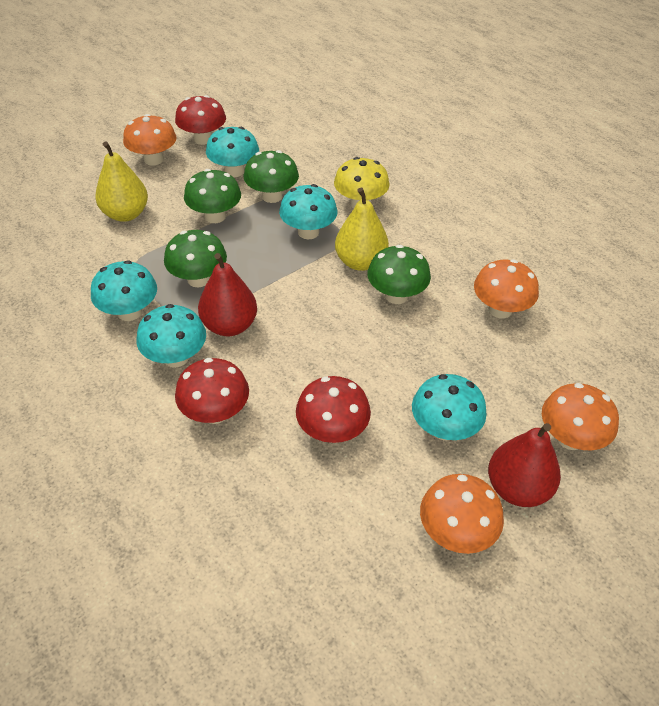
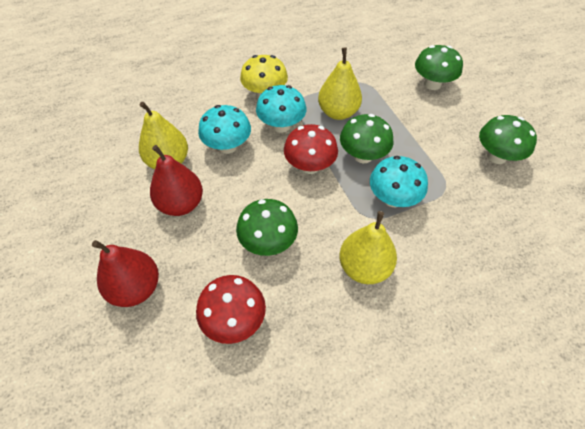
orange mushroom: 4 -> 0
red mushroom: 3 -> 2
turquoise mushroom: 5 -> 3
yellow pear: 2 -> 3

